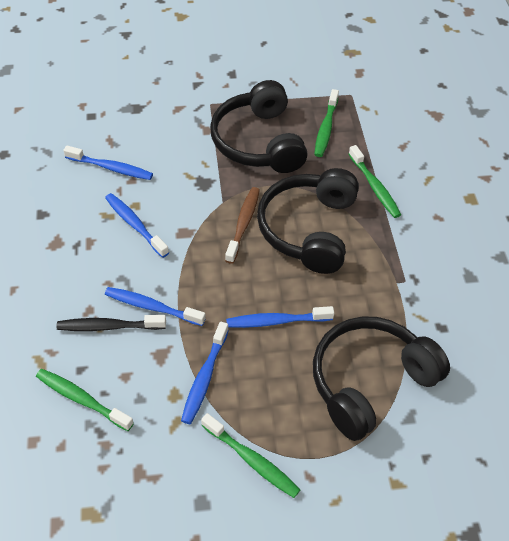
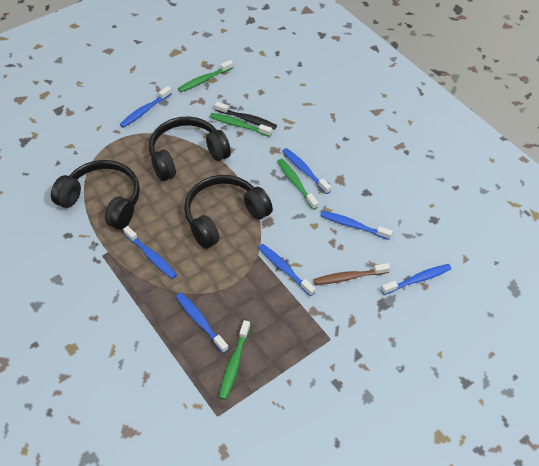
blue toothbrush: 5 -> 7

